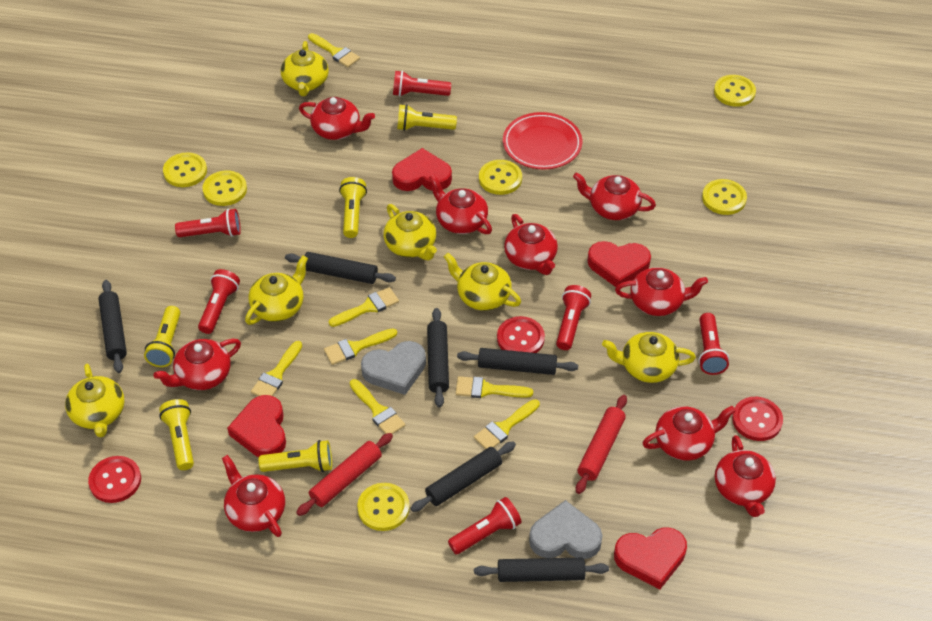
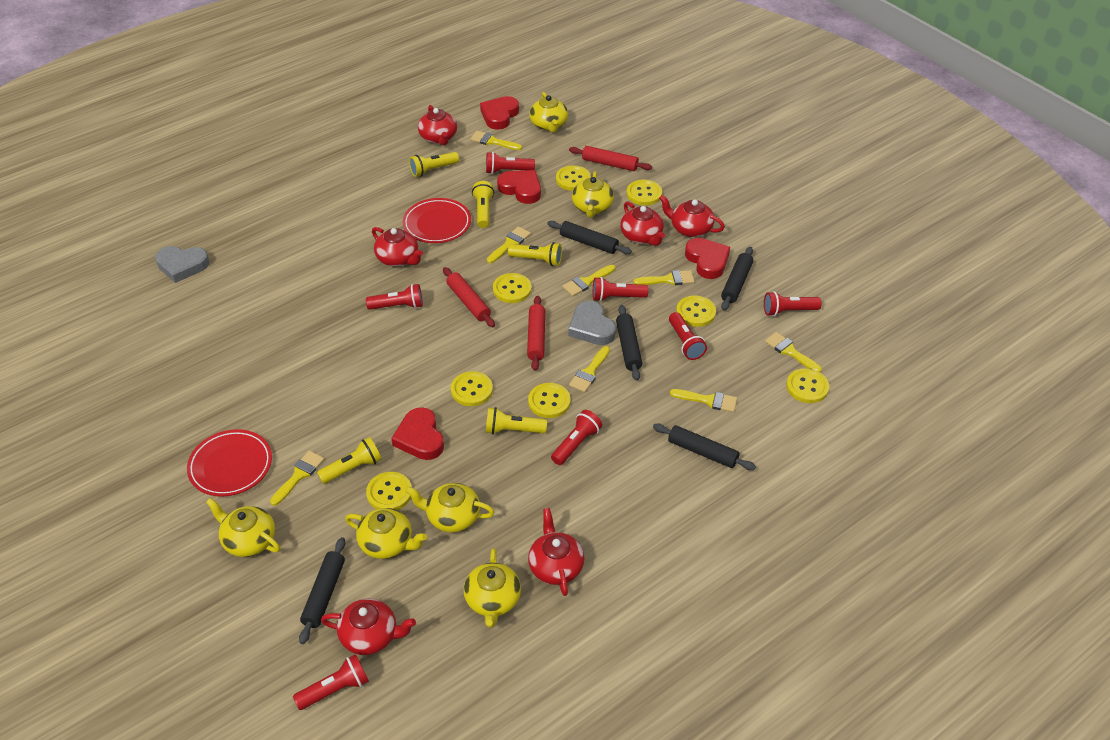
black rolling pin: 6 -> 5
red button: 3 -> 0
red flashlight: 6 -> 7
red plate: 1 -> 2
red rolling pin: 2 -> 3
red teapot: 9 -> 6
yellow brush: 7 -> 8
yellow button: 6 -> 8

